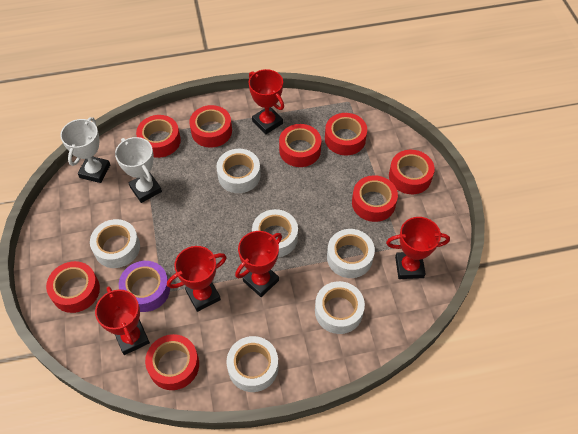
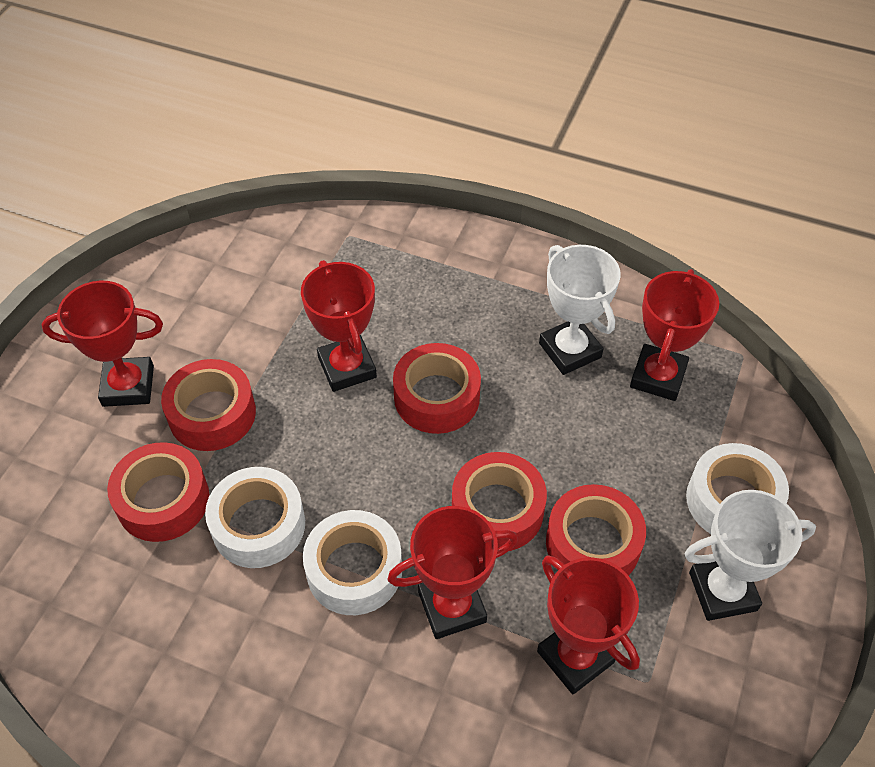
purple tape: 1 -> 0
red tape: 8 -> 5
white tape: 6 -> 3

